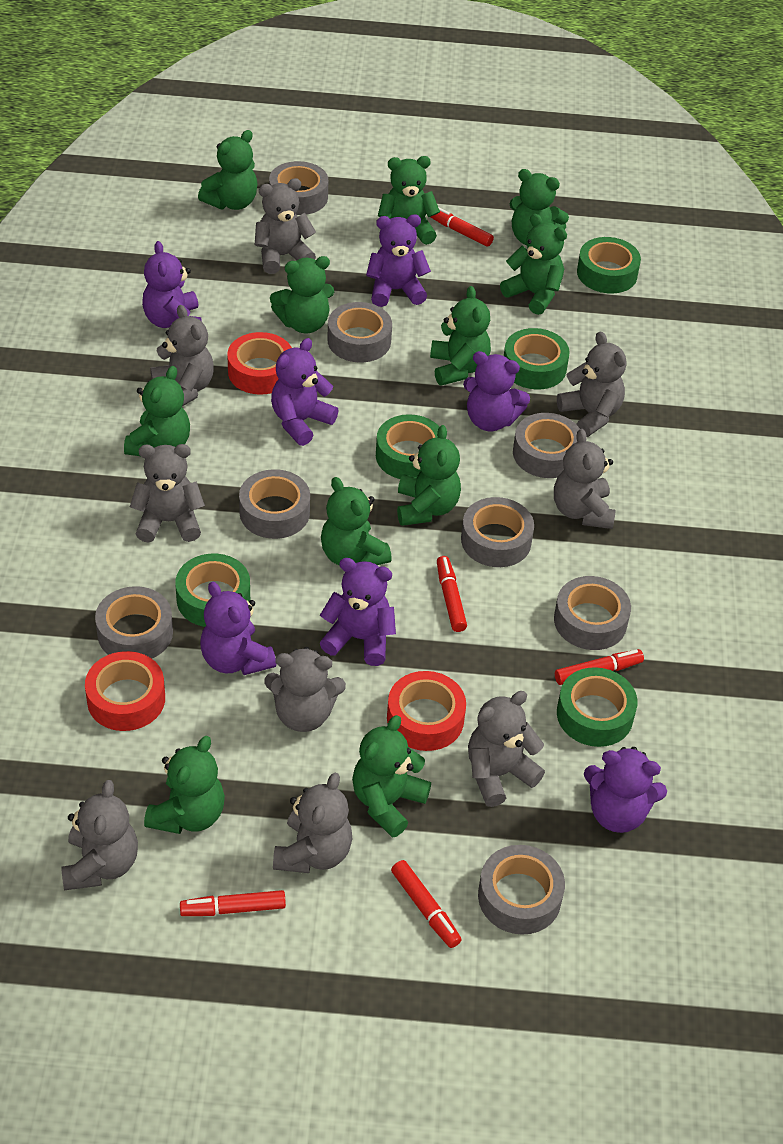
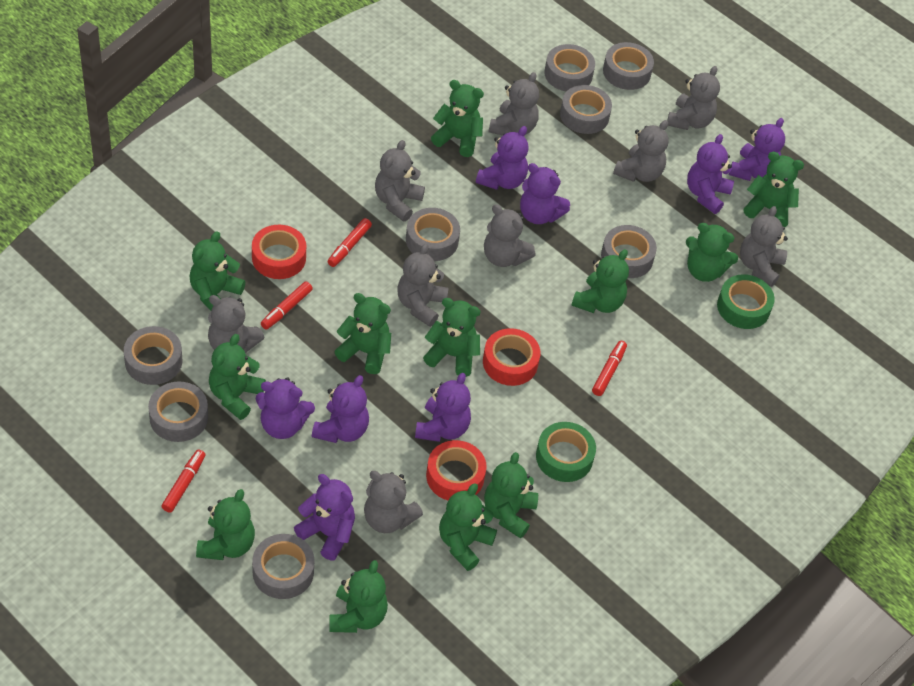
green tape: 5 -> 2
green teddy bear: 11 -> 12
purple teddy bear: 7 -> 8
red marker: 5 -> 4

